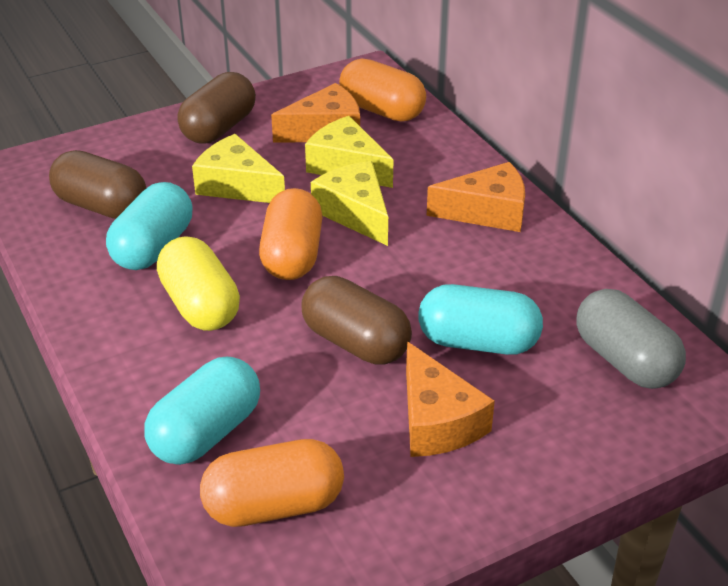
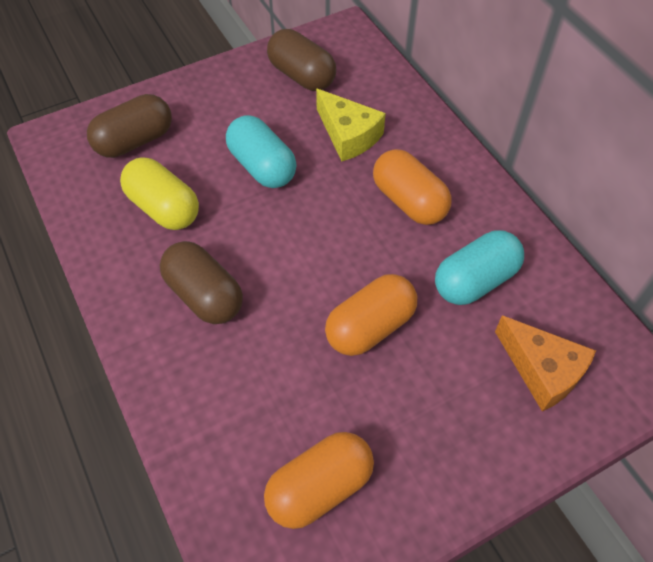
grey capsule: 1 -> 0
orange cheese: 3 -> 1
turquoise capsule: 3 -> 2
yellow cheese: 3 -> 1

